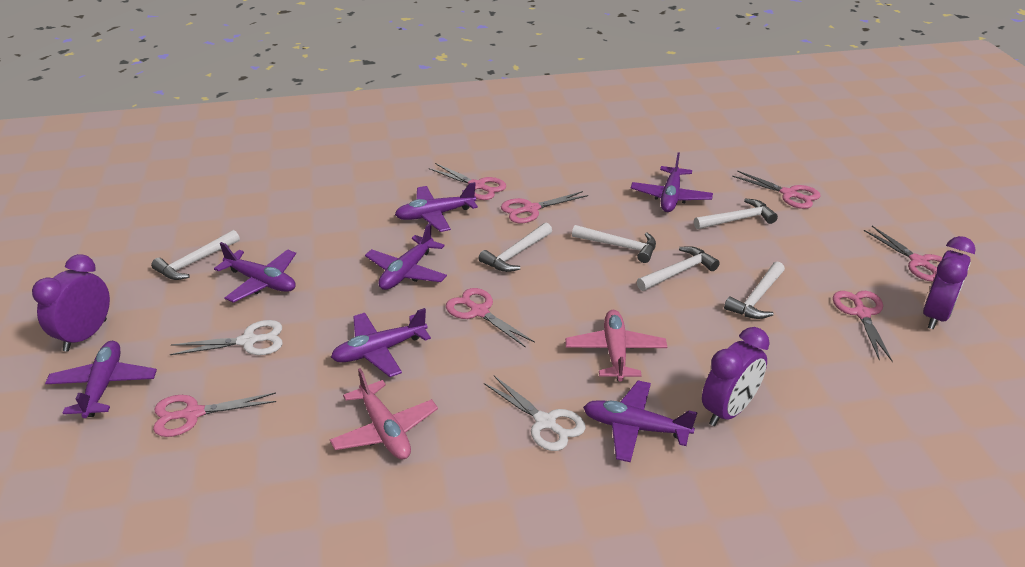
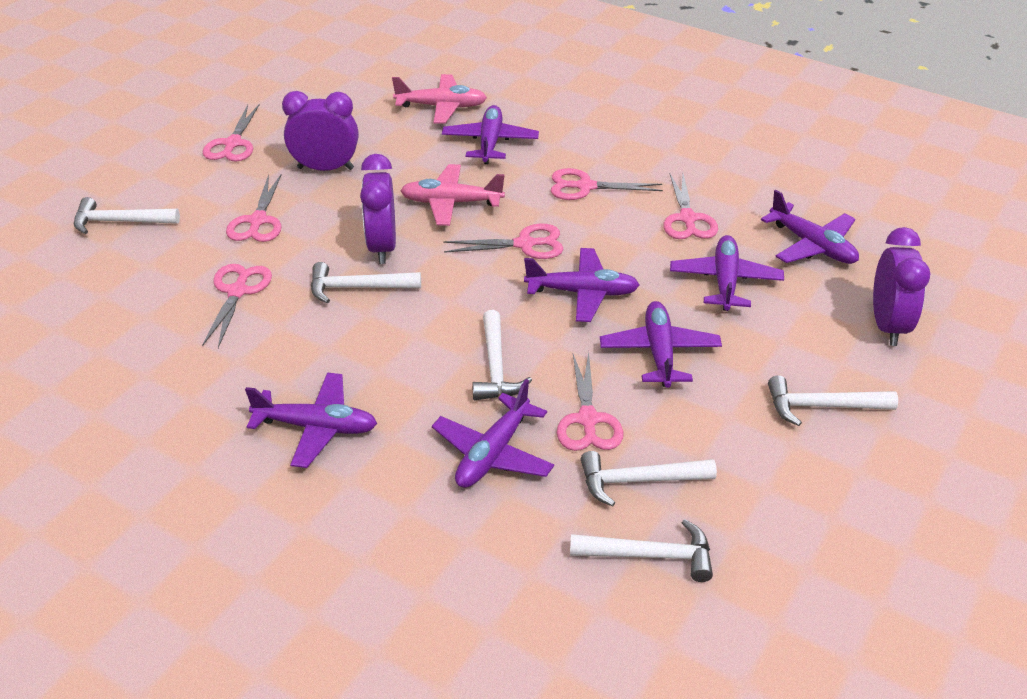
white scissors: 2 -> 0

